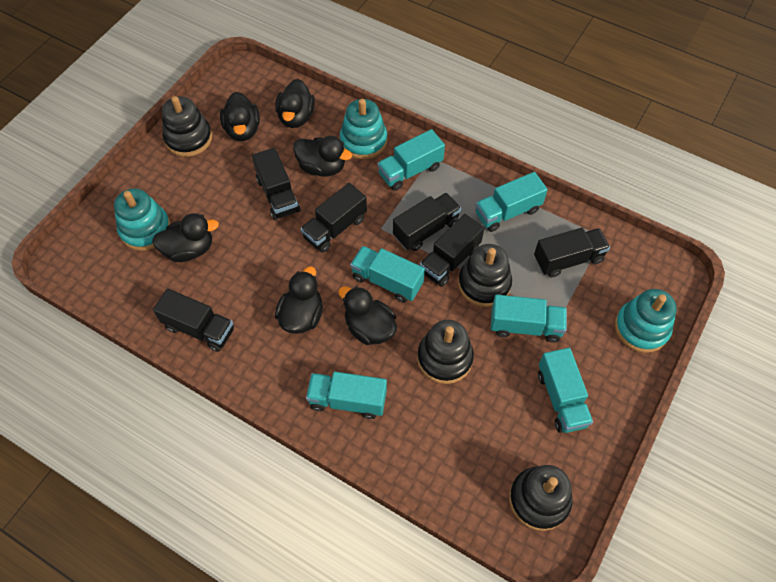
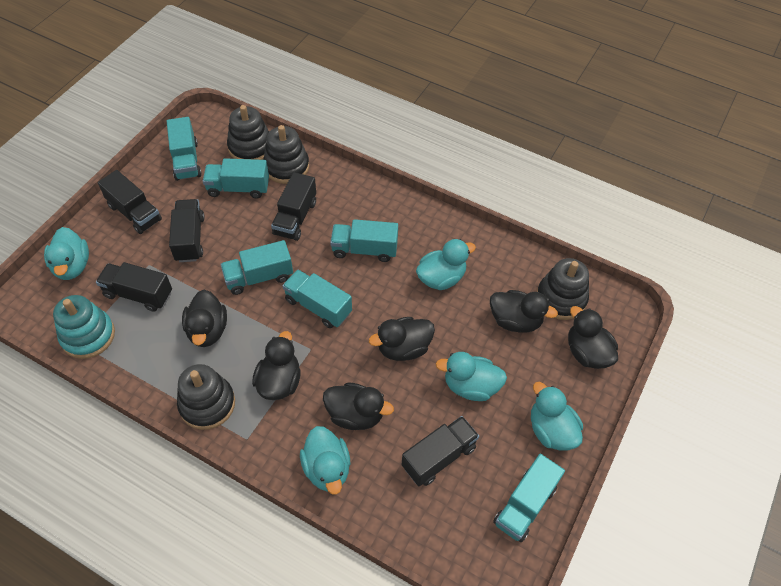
black truck: 6 -> 5
turquoise duck: 0 -> 5
turquoise stacking toy: 3 -> 1

